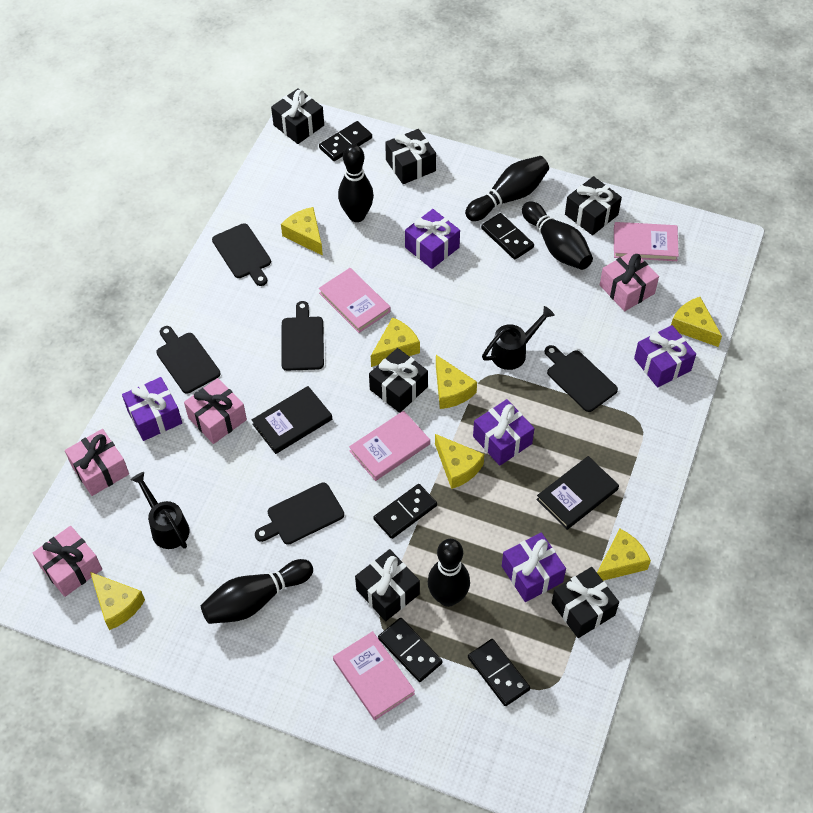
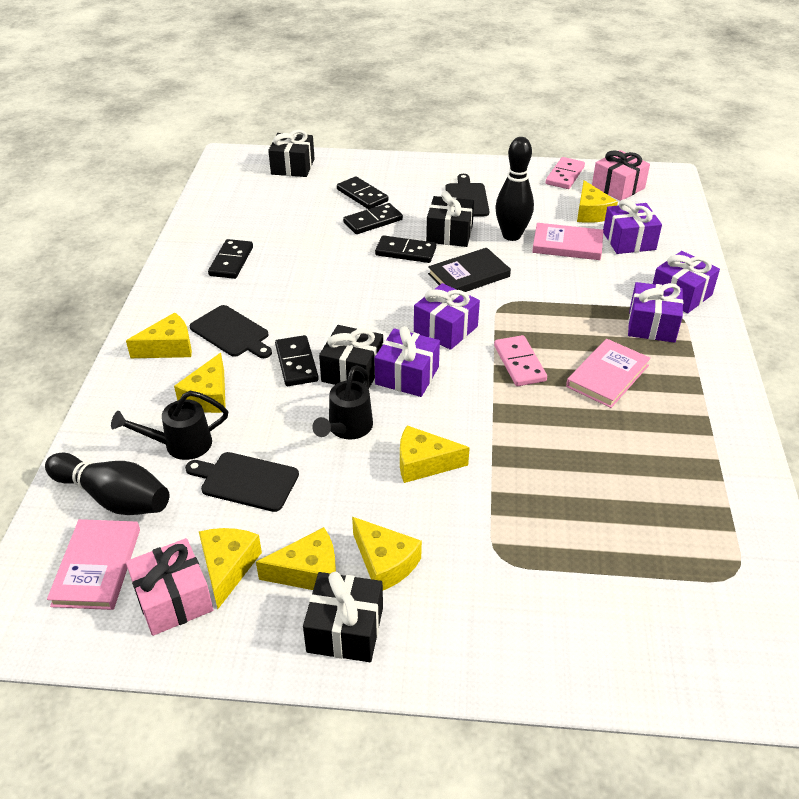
black book: 2 -> 1
black bowling pin: 5 -> 2
black cutting board: 5 -> 3
black gift: 6 -> 4
pink book: 4 -> 3
pink domino: 0 -> 2
pink gift: 4 -> 2

